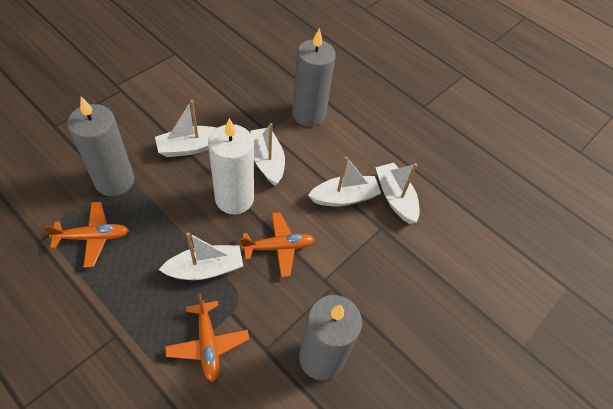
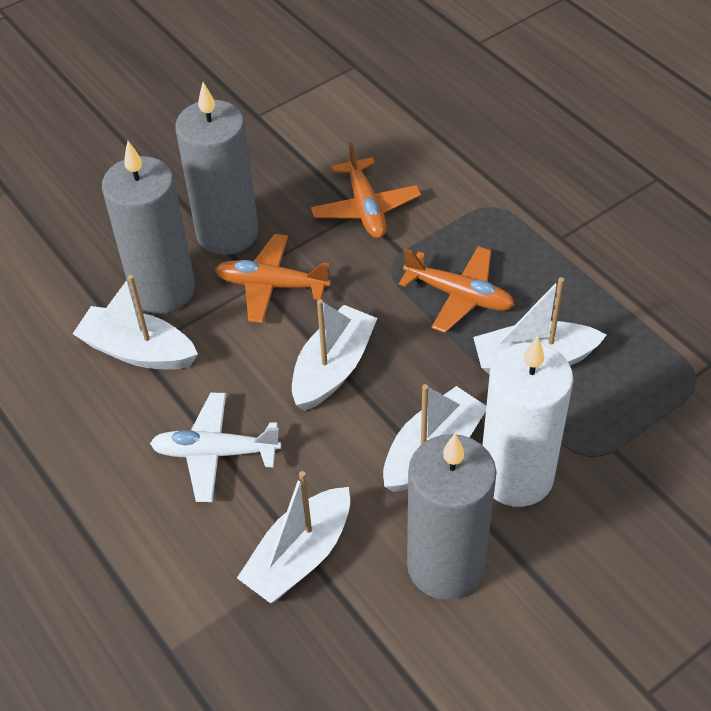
white plane: 0 -> 1

